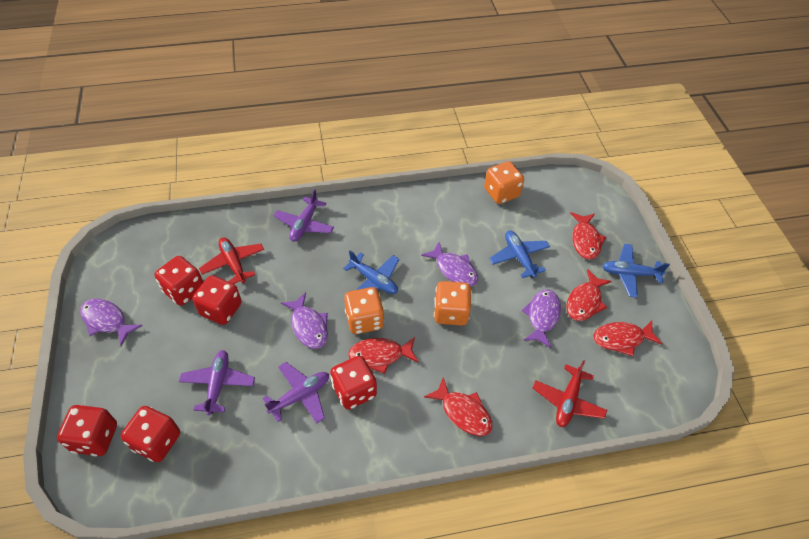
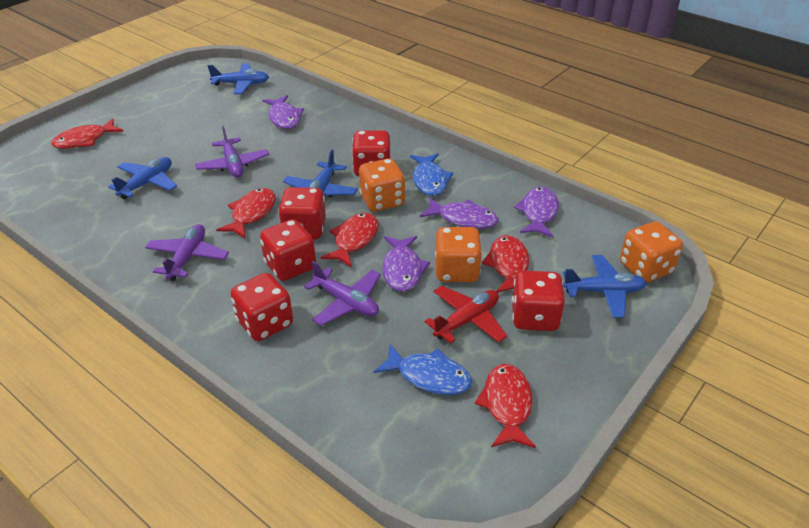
blue fish: 0 -> 2
blue plane: 3 -> 4
red plane: 2 -> 1

